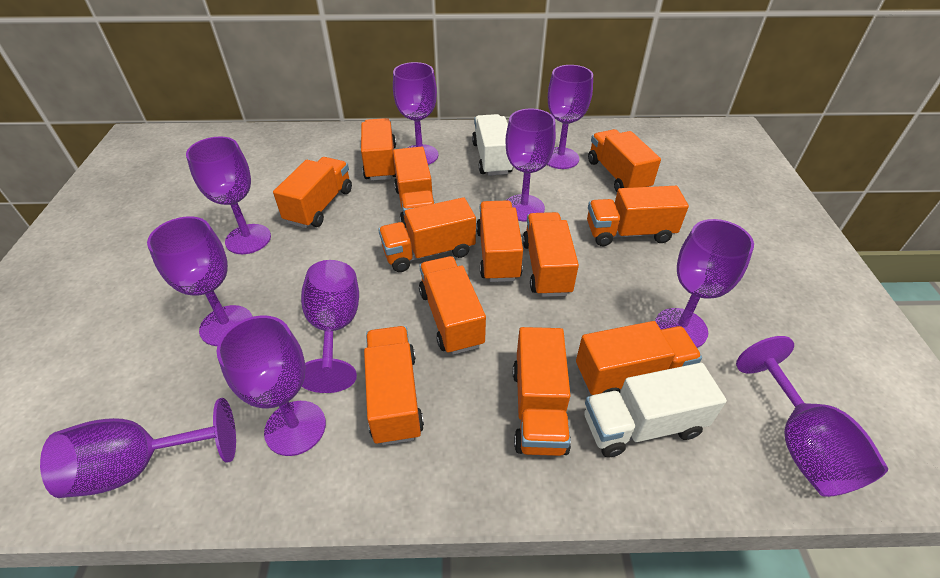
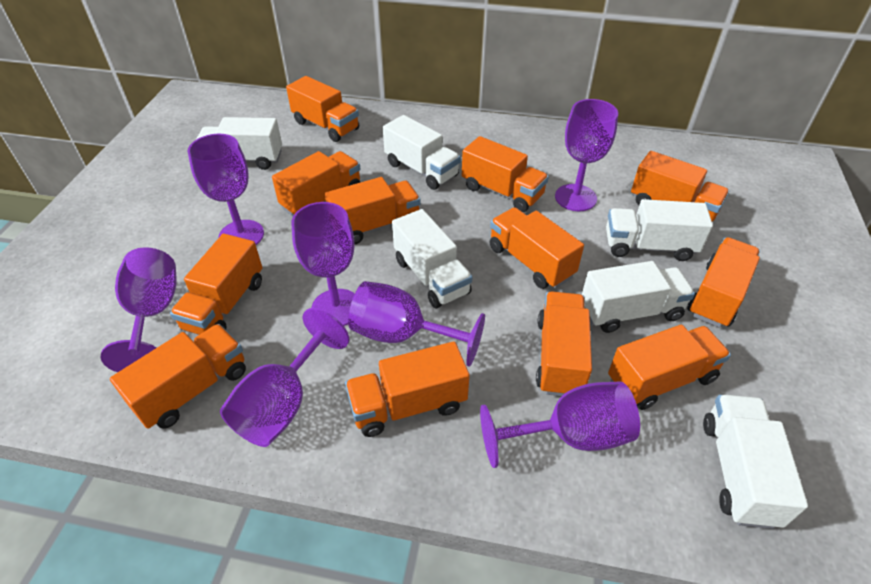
purple goblet: 10 -> 7
white truck: 2 -> 6

